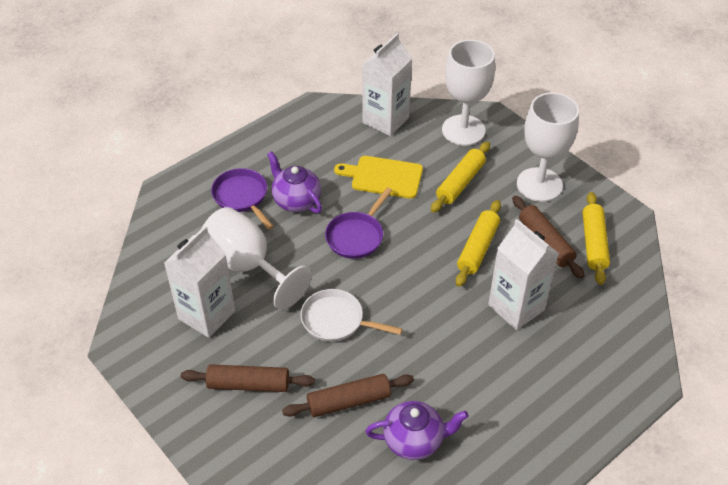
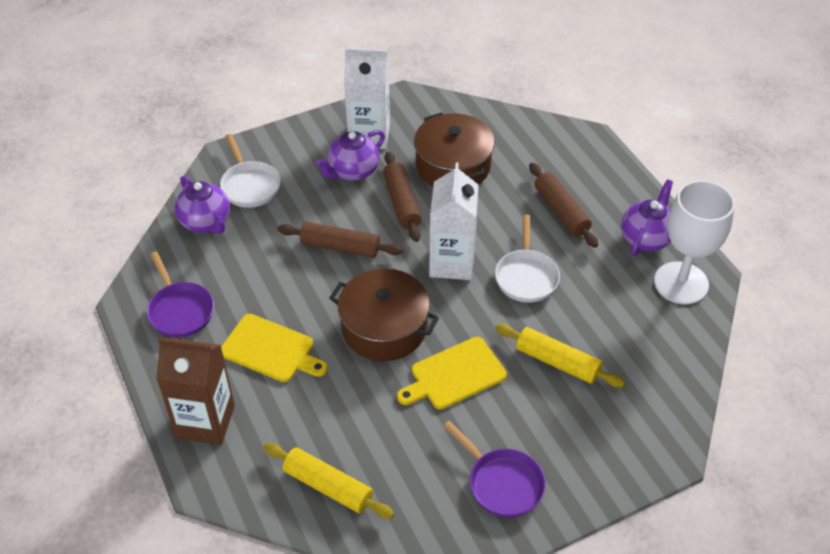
brown carton: 0 -> 1
brown pot: 0 -> 2
purple teapot: 2 -> 3
white carton: 3 -> 2
white goblet: 3 -> 1
white pan: 1 -> 2
yellow cutting board: 1 -> 2
yellow rolling pin: 3 -> 2

